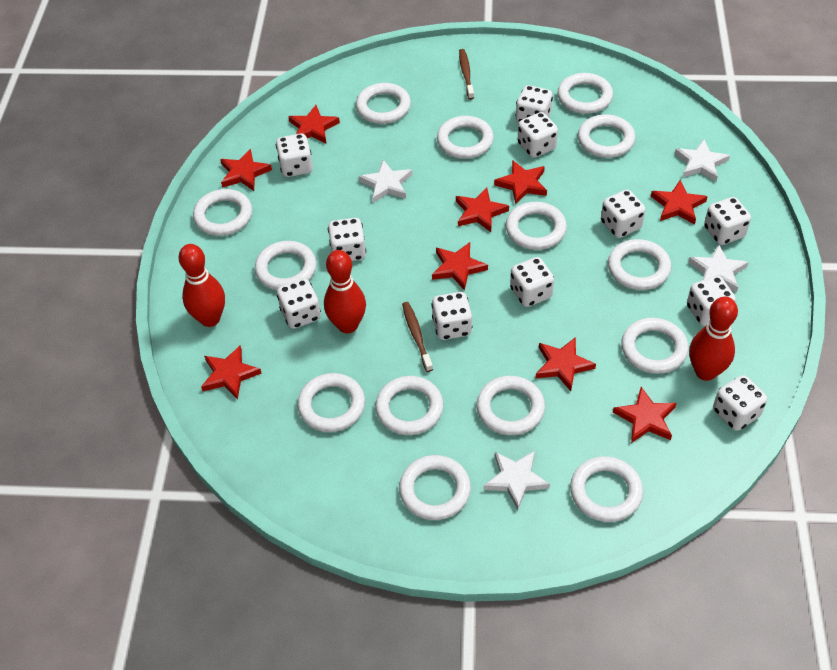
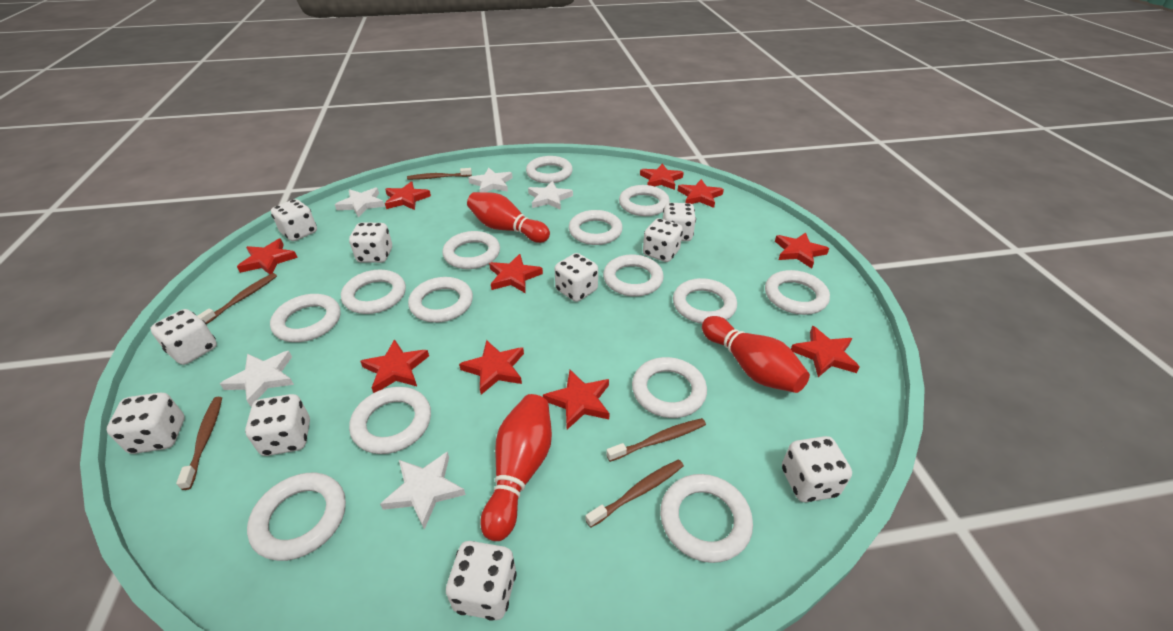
brown toothbrush: 2 -> 5
red star: 9 -> 10
white dice: 11 -> 10
white star: 4 -> 5

